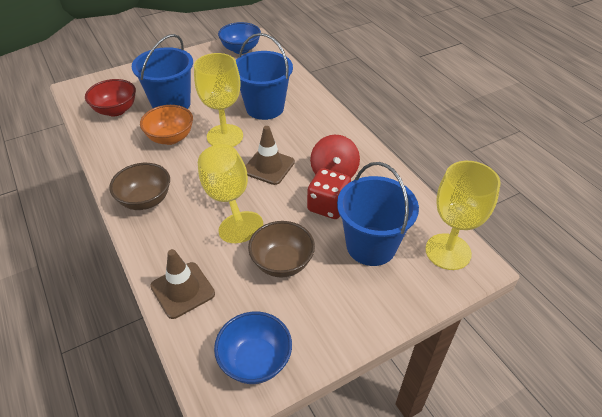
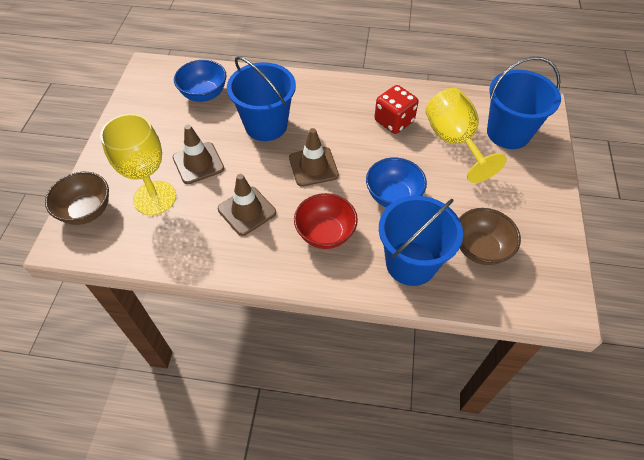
brown traffic cone: 2 -> 3
orange bowl: 1 -> 0
red spinning top: 1 -> 0
yellow goblet: 3 -> 2

